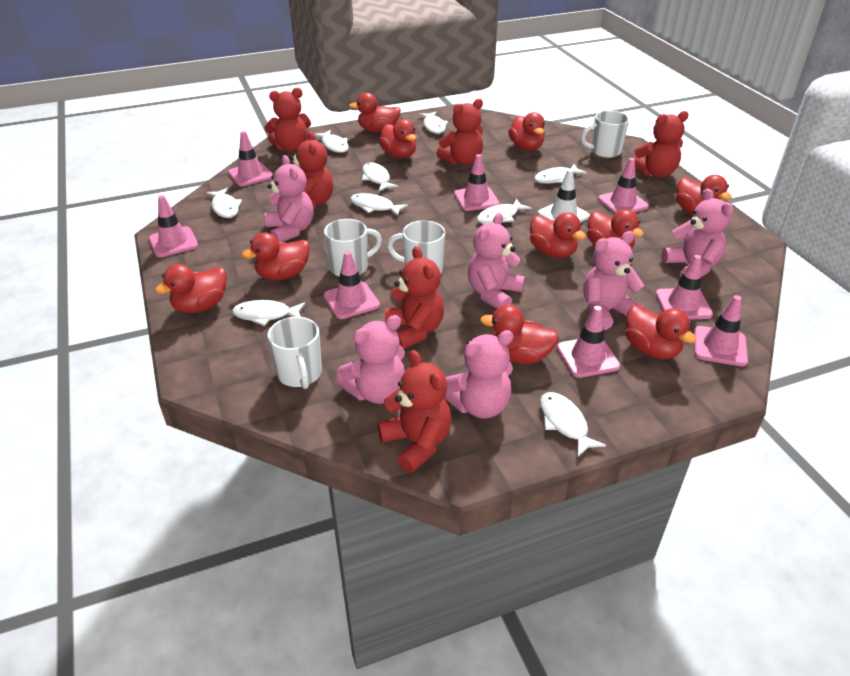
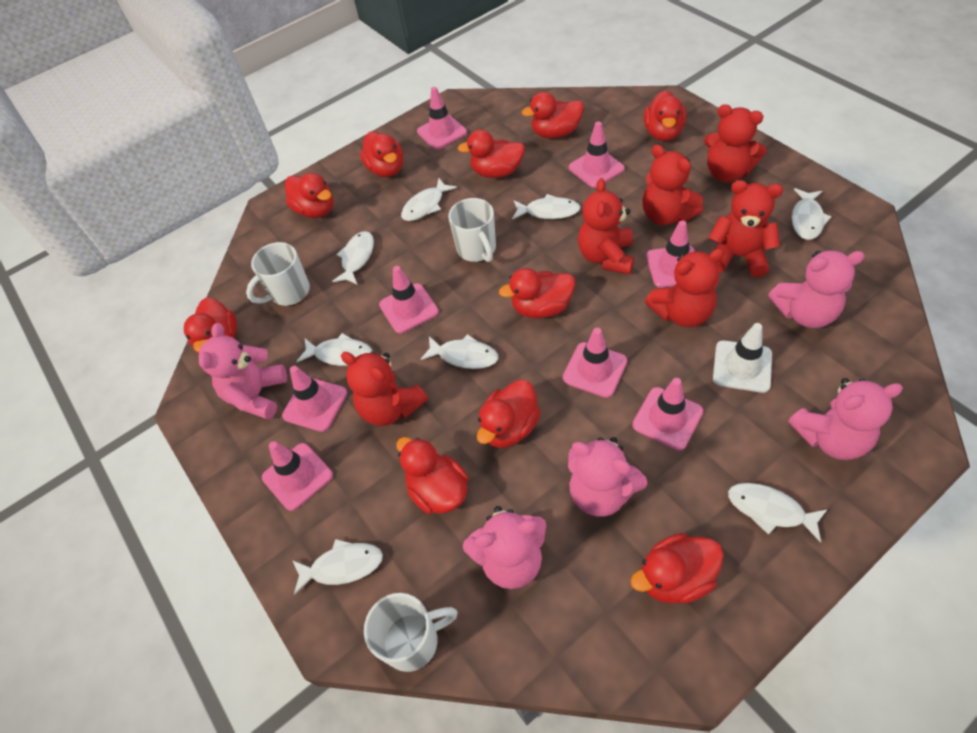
pink teddy bear: 6 -> 5
white fish: 9 -> 8
white mug: 4 -> 3

